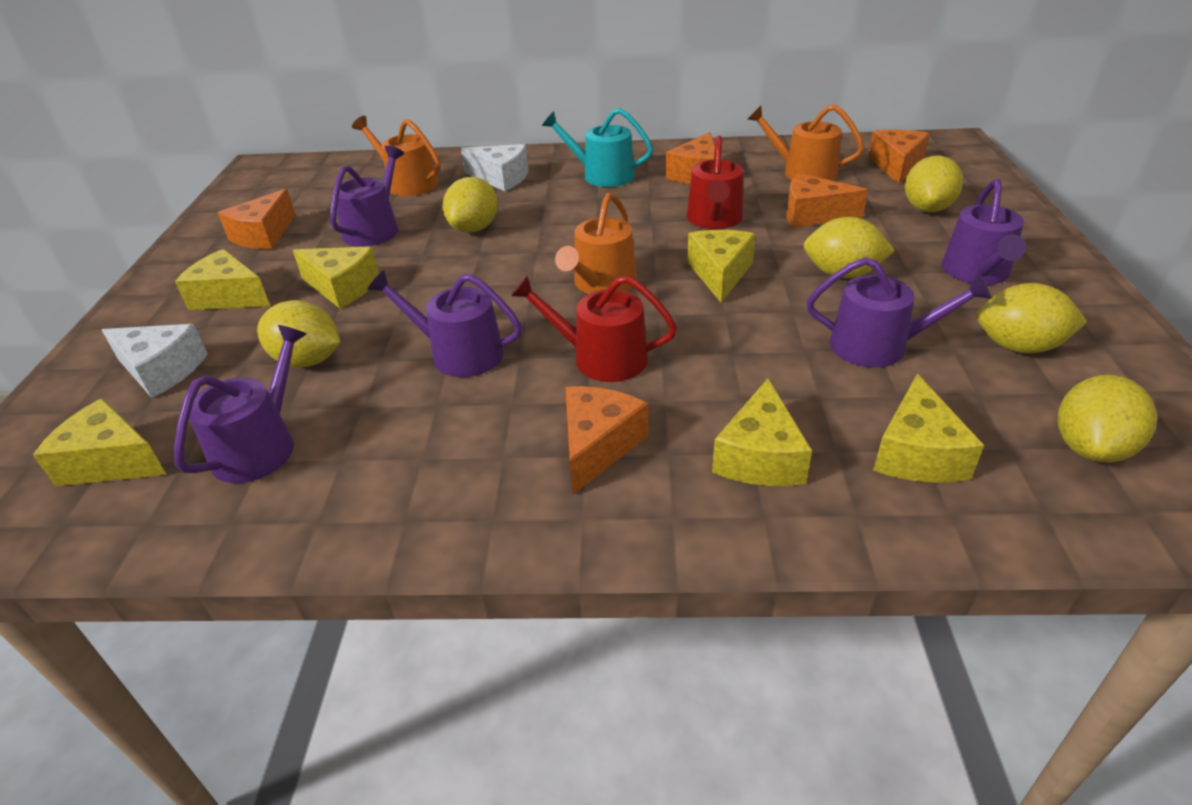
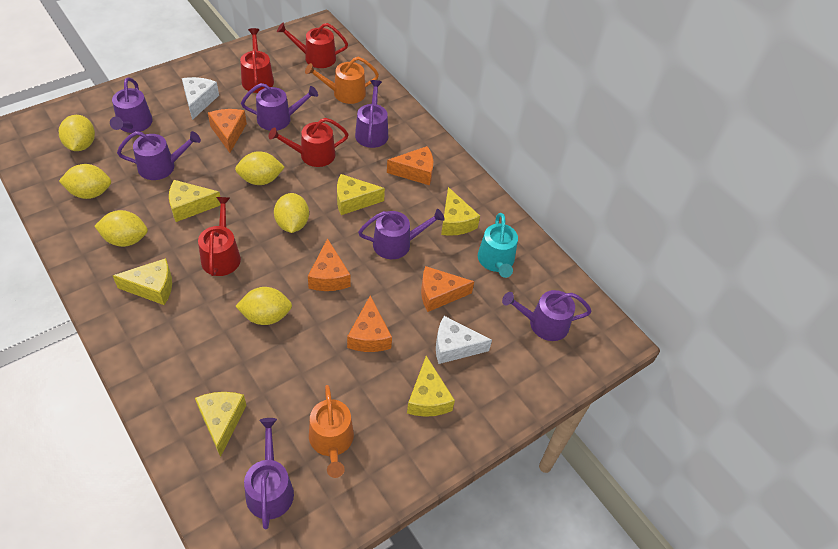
orange watering can: 3 -> 2
purple watering can: 5 -> 7
red watering can: 2 -> 4

